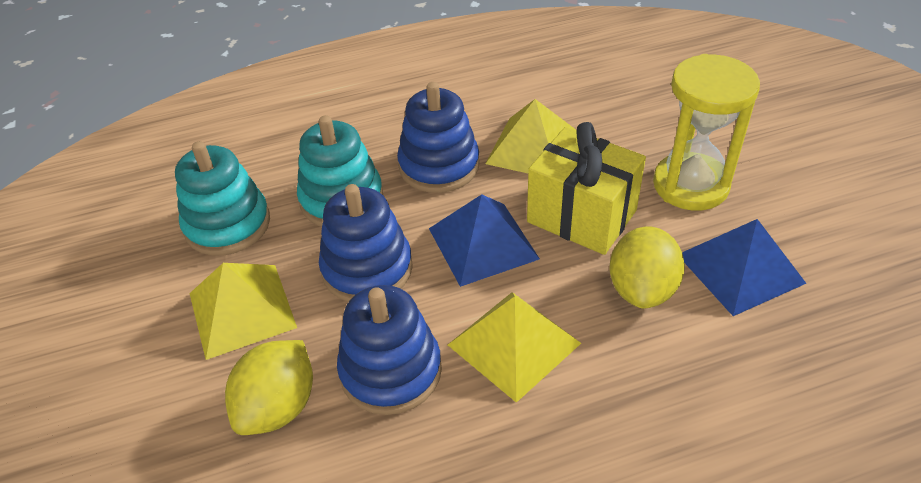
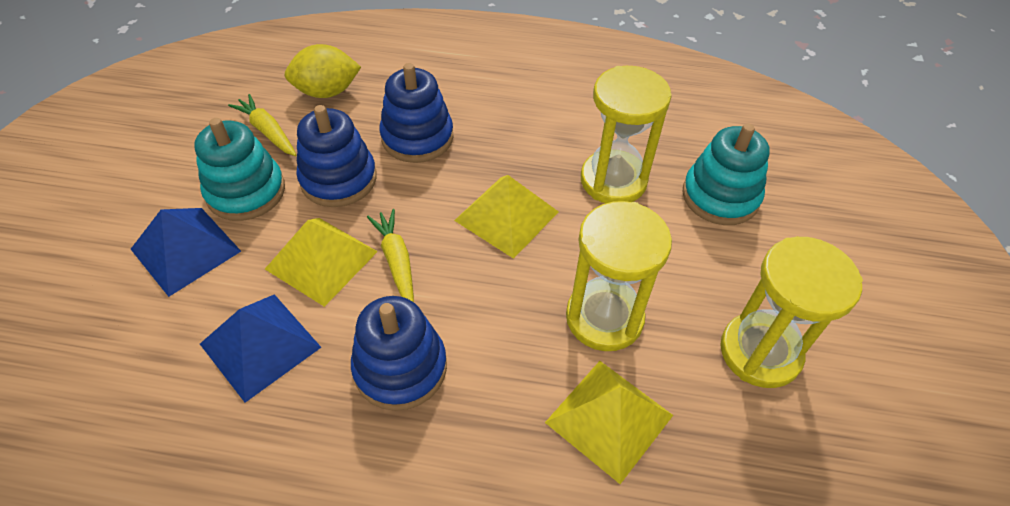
yellow carrot: 0 -> 2
yellow gift: 1 -> 0
yellow hourglass: 1 -> 3
yellow lemon: 2 -> 1

